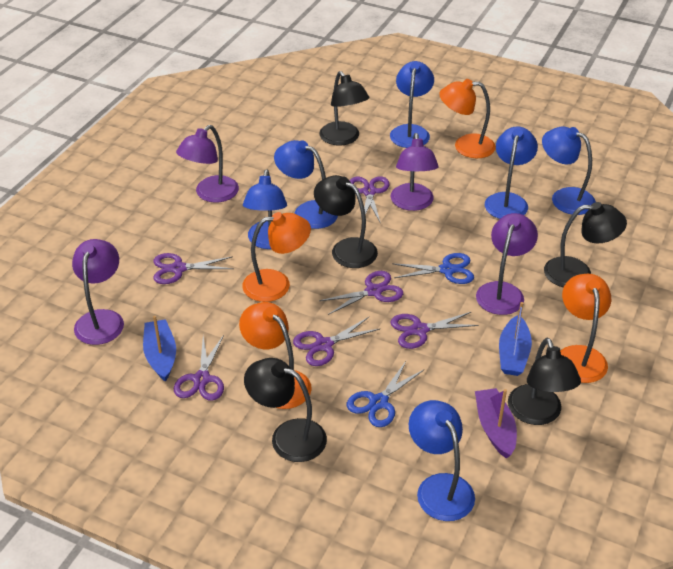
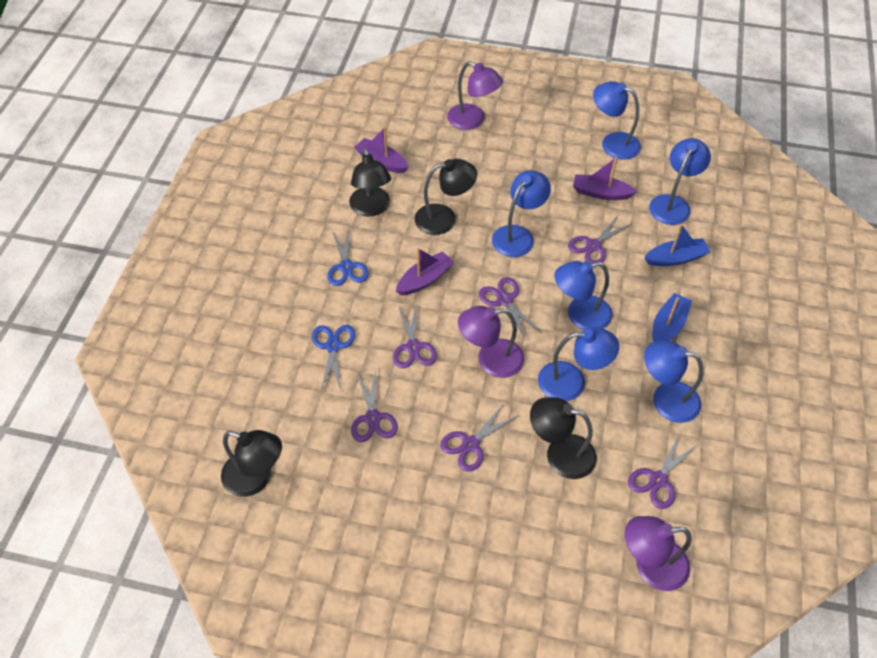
black lamp: 5 -> 4
orange lamp: 4 -> 0
purple boat: 1 -> 3
purple lamp: 4 -> 3

